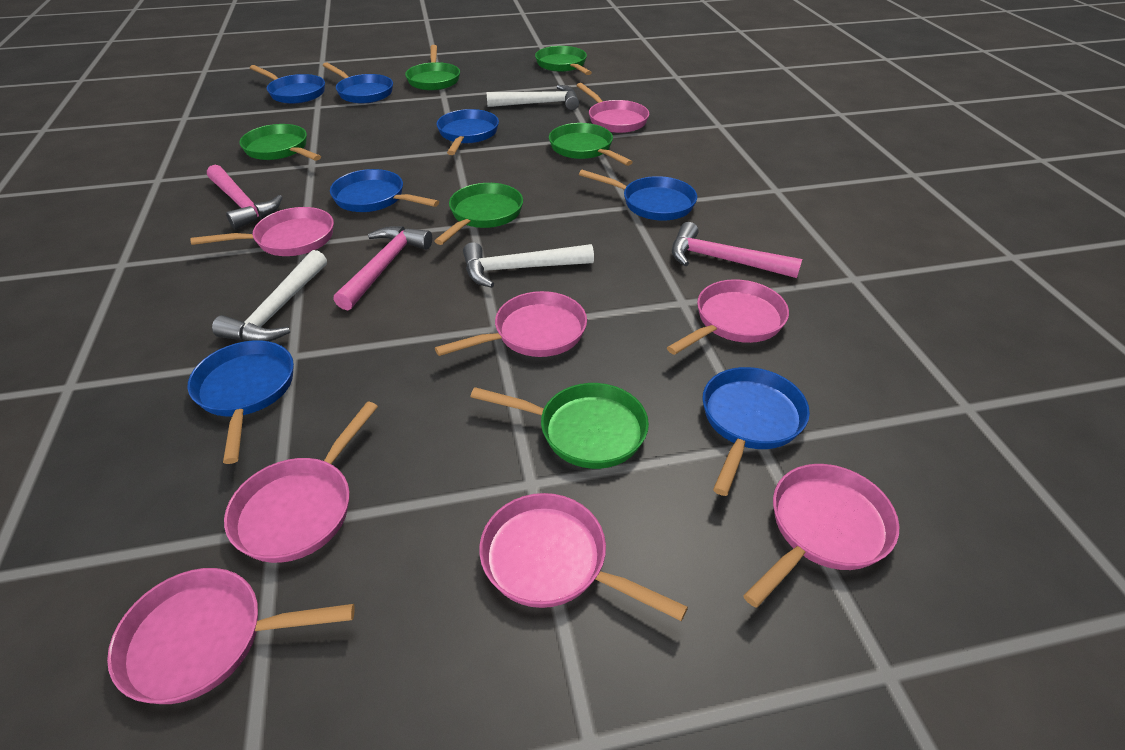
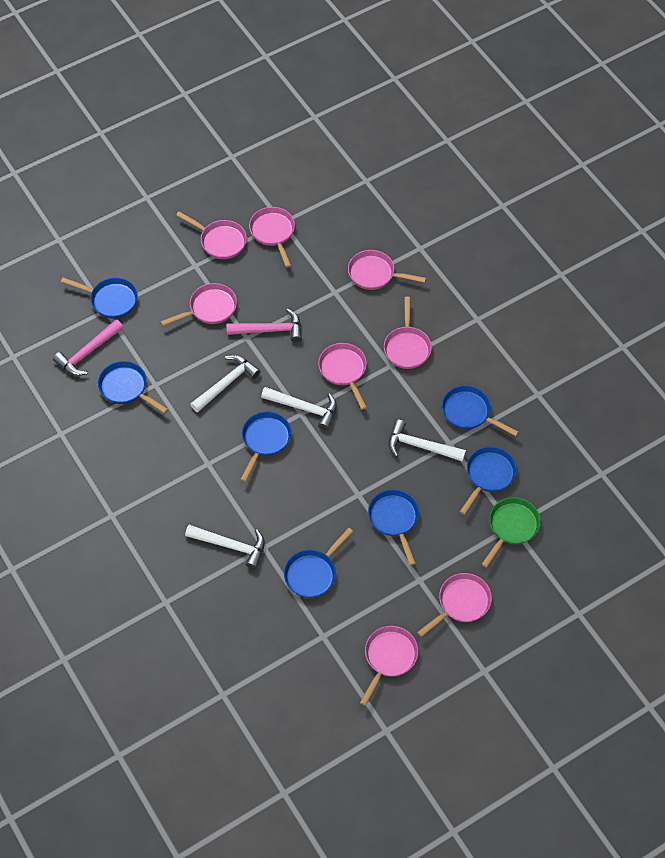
green pan: 6 -> 1
pink hammer: 3 -> 2
white hammer: 3 -> 4

